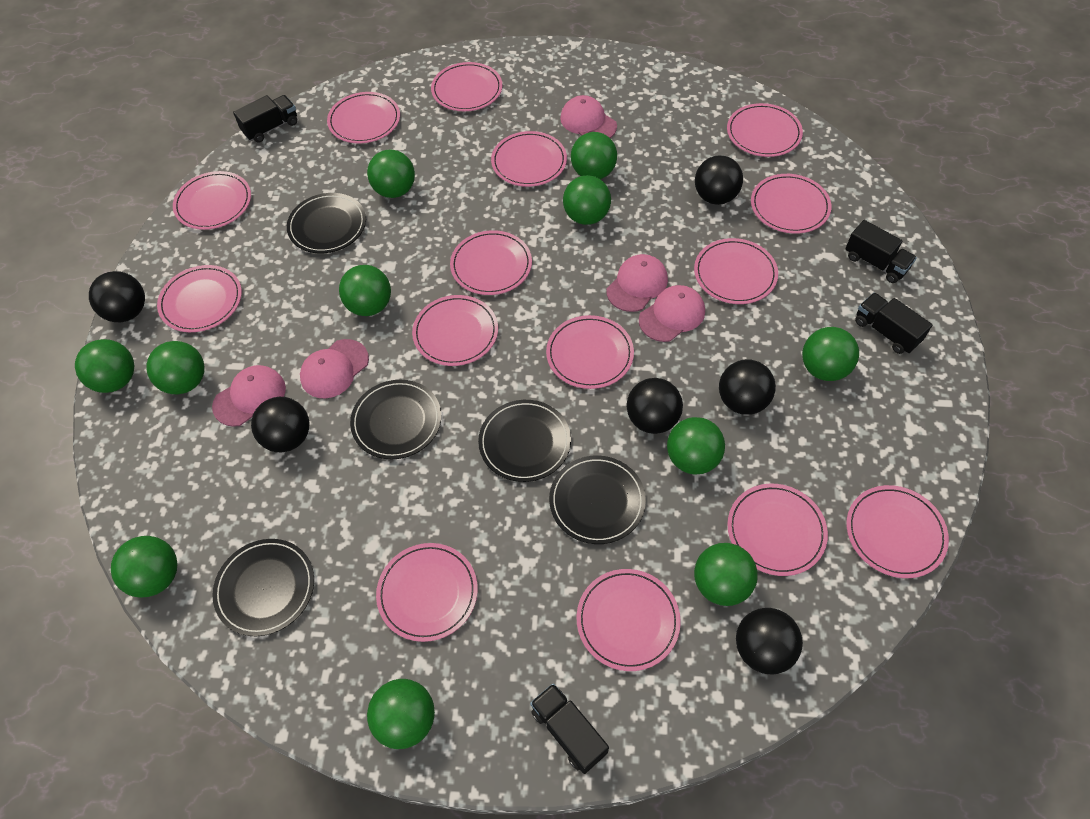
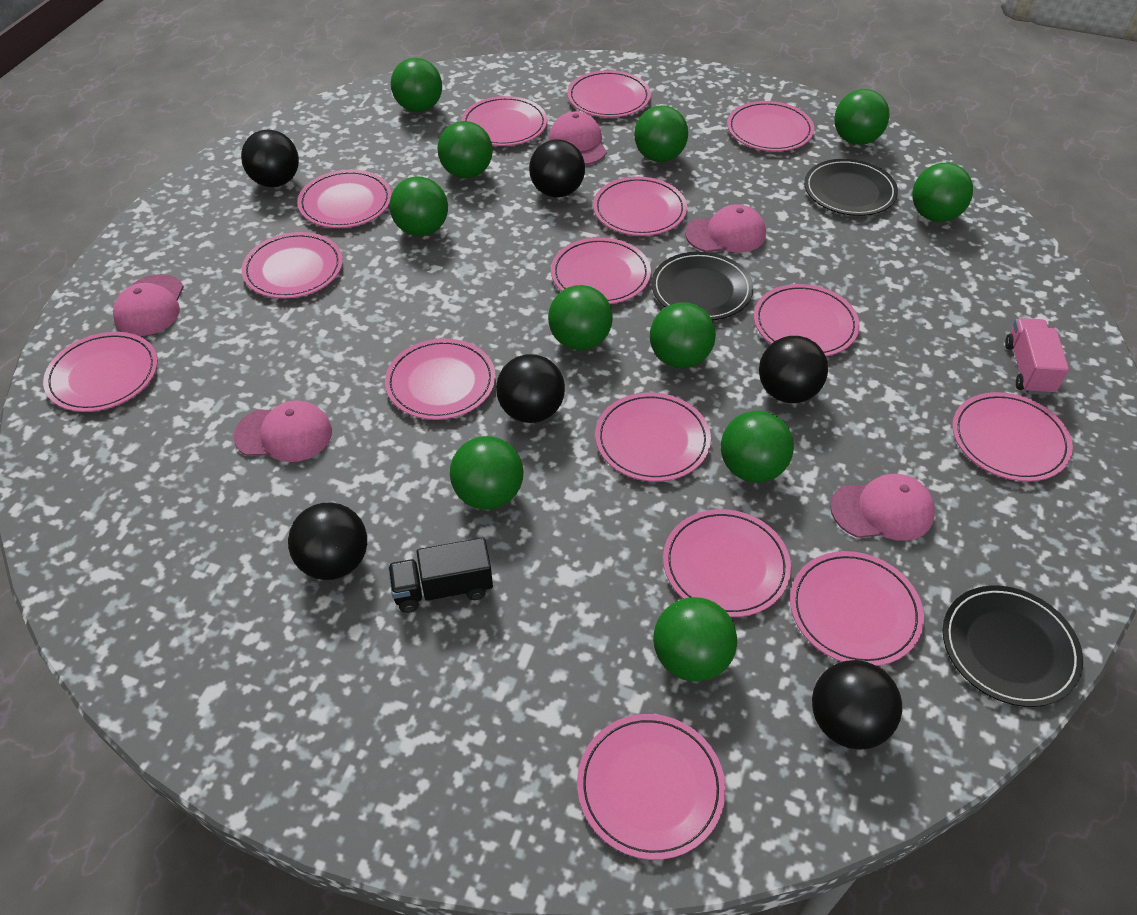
black plate: 5 -> 3
black truck: 4 -> 1
pink truck: 0 -> 1

